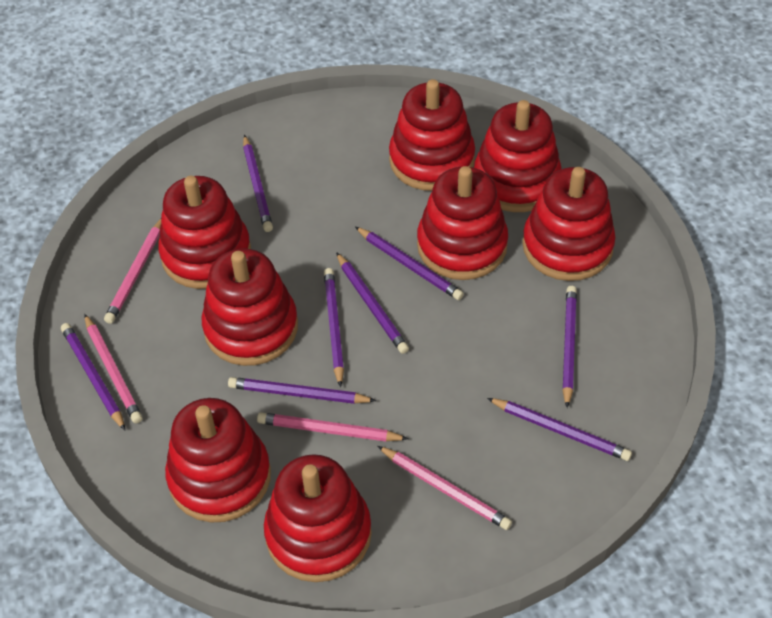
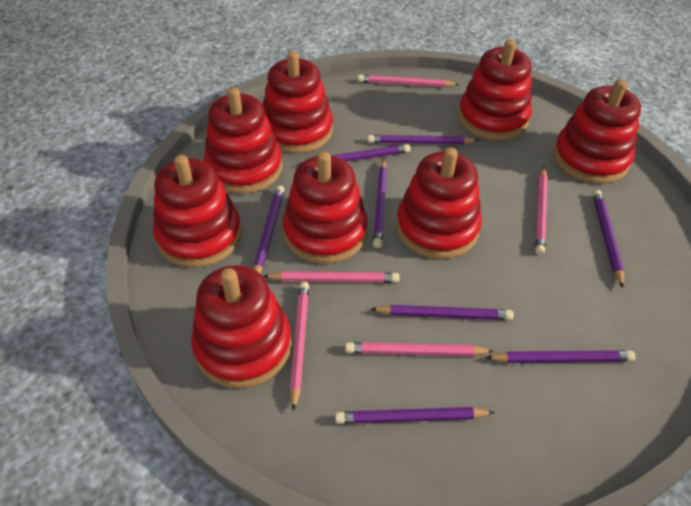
pink pencil: 4 -> 5

